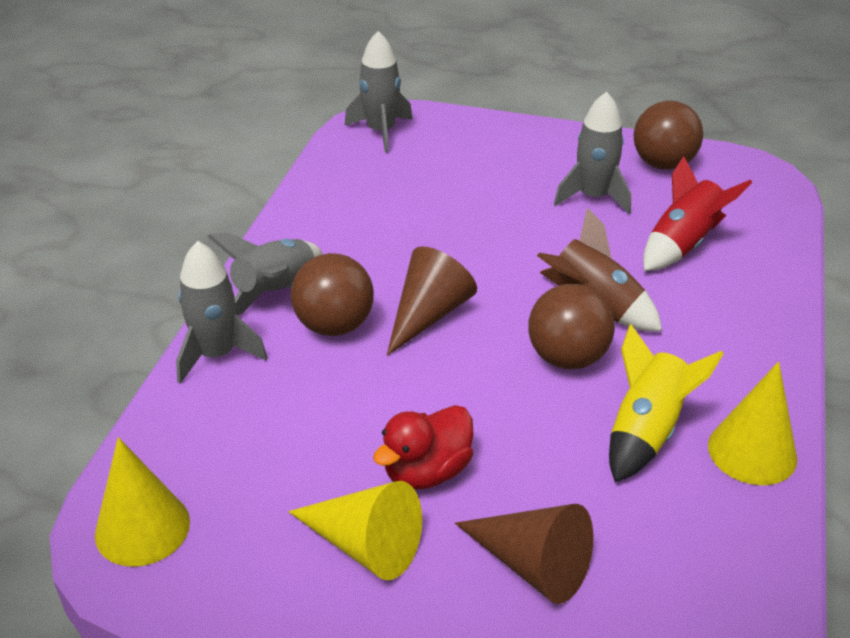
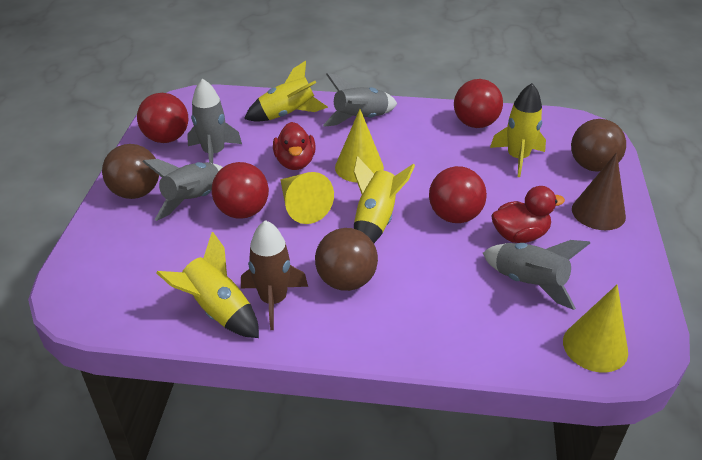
brown cone: 2 -> 1
red ball: 0 -> 4
red duck: 1 -> 2
red rocket: 1 -> 0
yellow rocket: 1 -> 4

